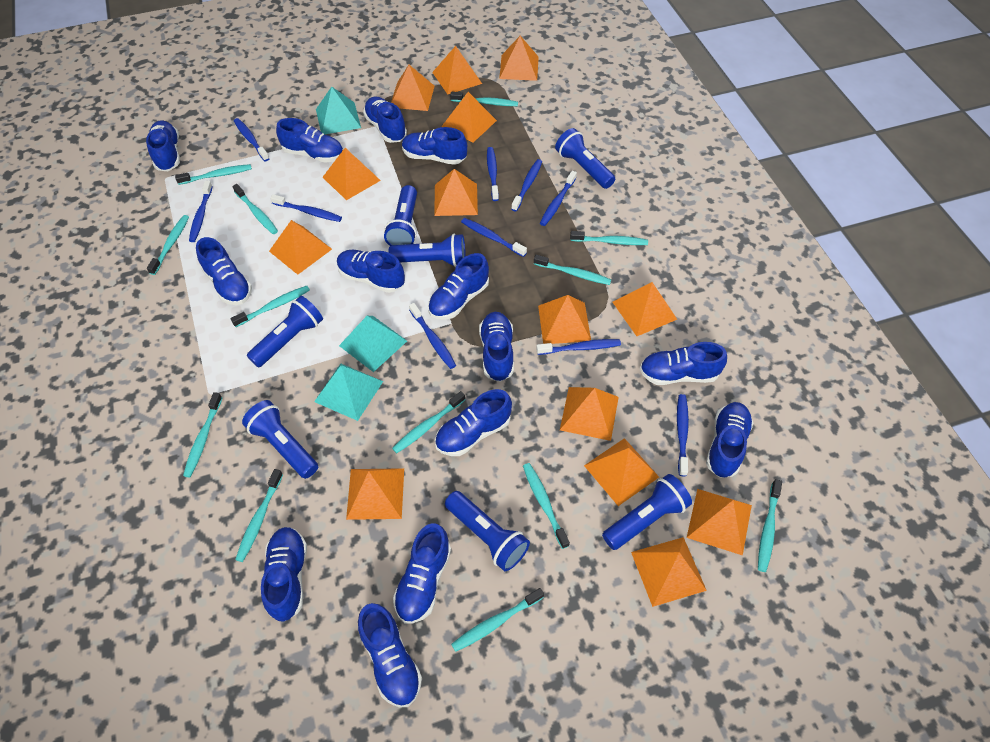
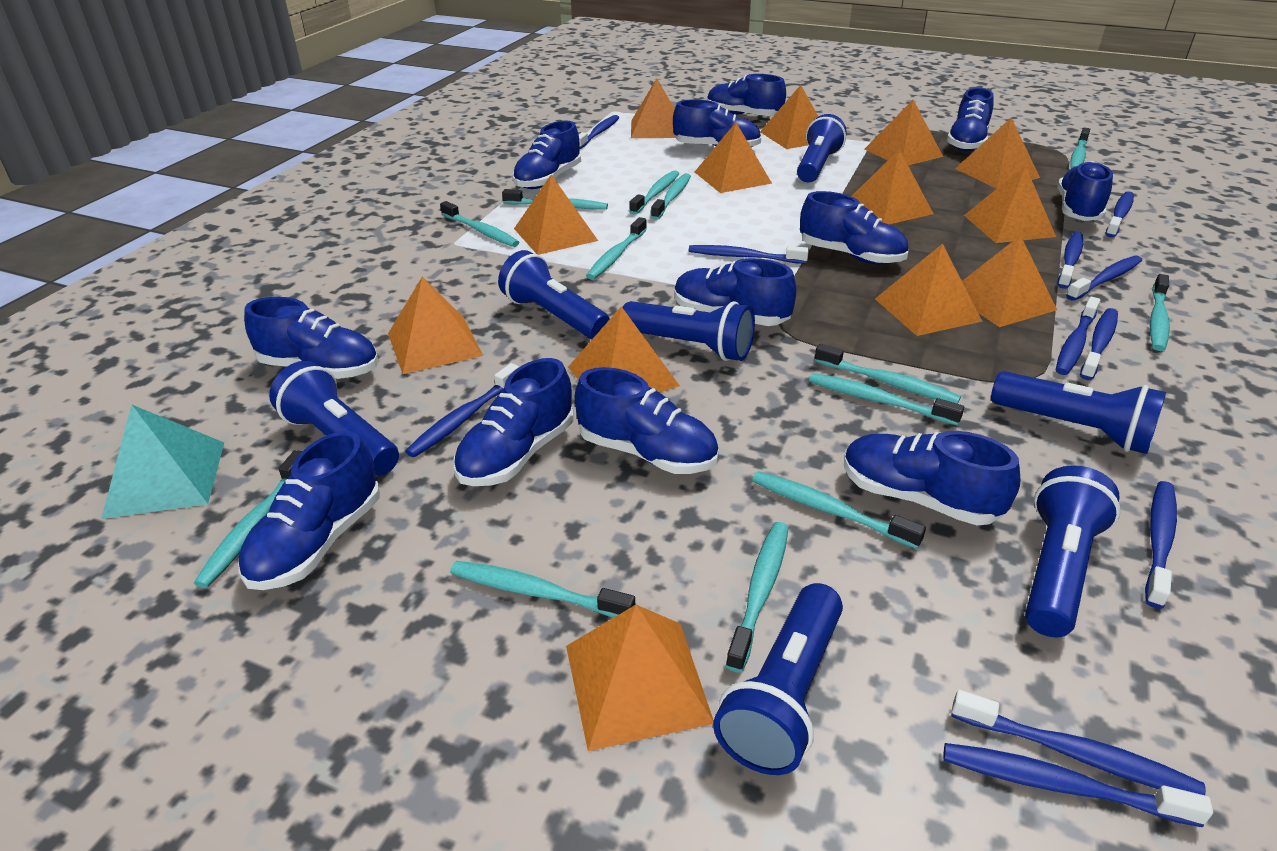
blue shoe: 14 -> 12
blue toothbrush: 10 -> 11
orange pyramid: 14 -> 13
turquoise pyramid: 3 -> 1

